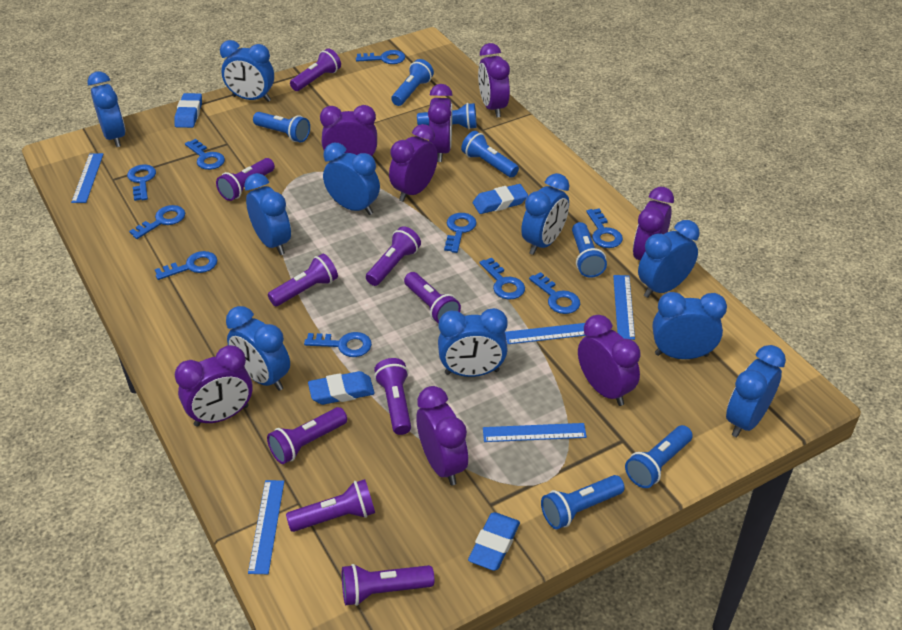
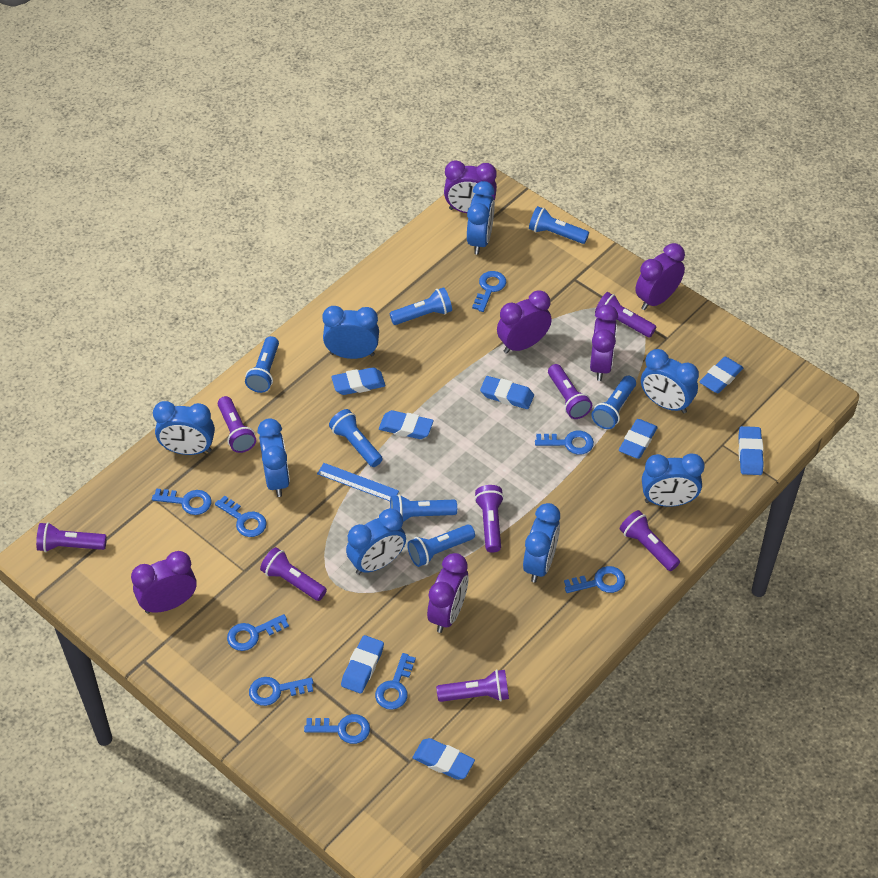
blue clock: 10 -> 8
blue eraser: 4 -> 8
blue key: 10 -> 9
blue ruler: 5 -> 1
purple clock: 8 -> 6
purple flashlight: 9 -> 8

